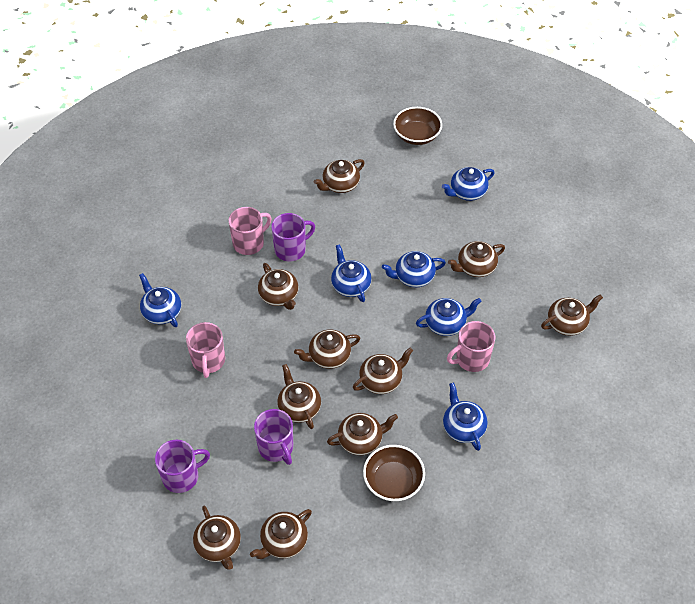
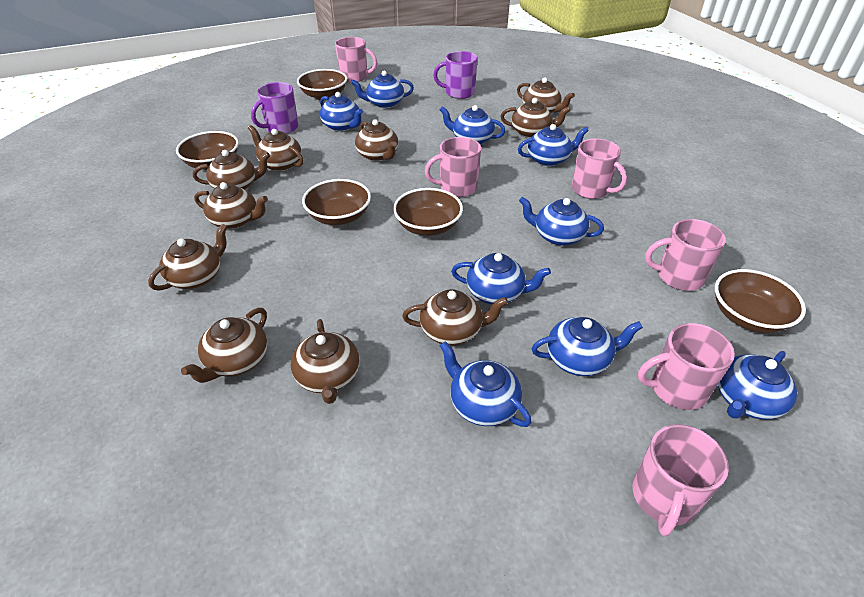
blue teapot: 6 -> 9
brown bowl: 2 -> 5
pink mug: 3 -> 6
purple mug: 3 -> 2

